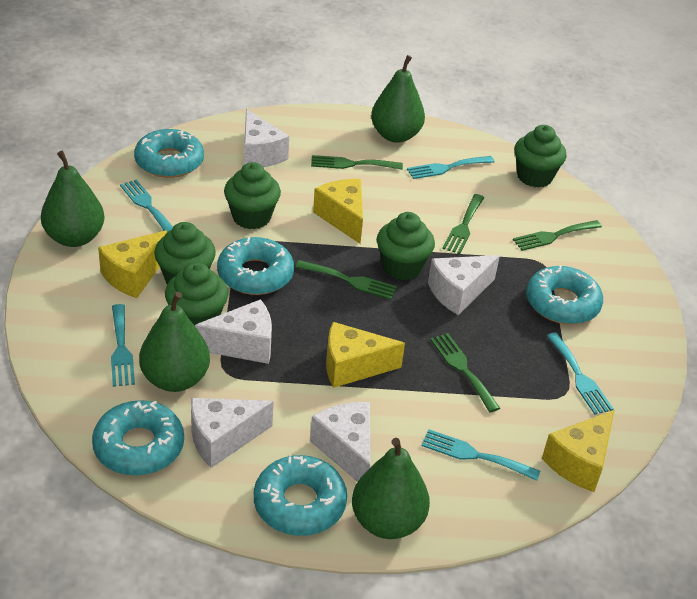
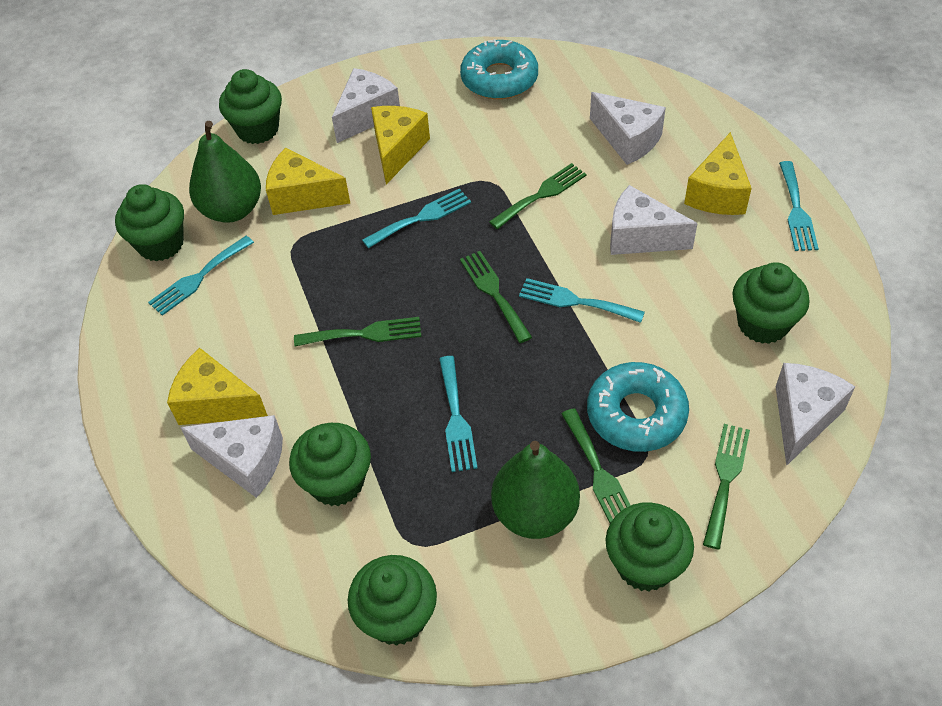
green cupcake: 5 -> 6
green pear: 4 -> 2
turquoise donut: 5 -> 2

